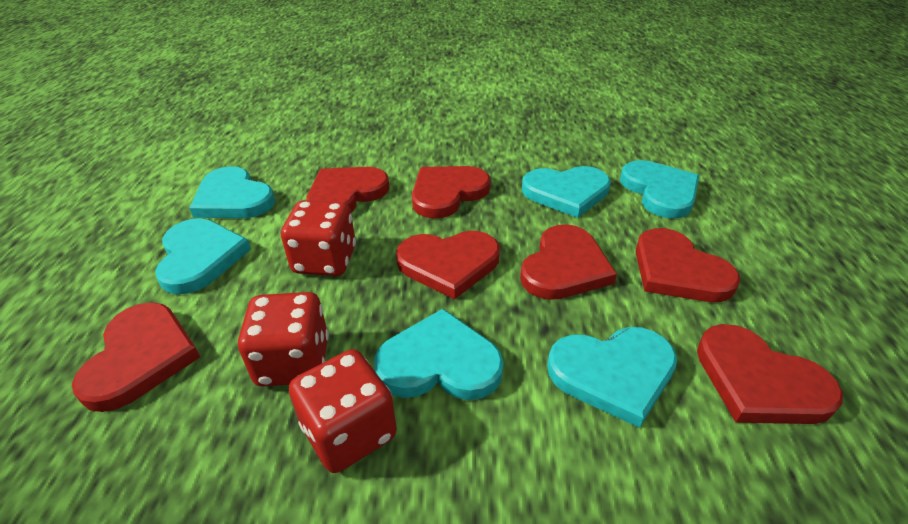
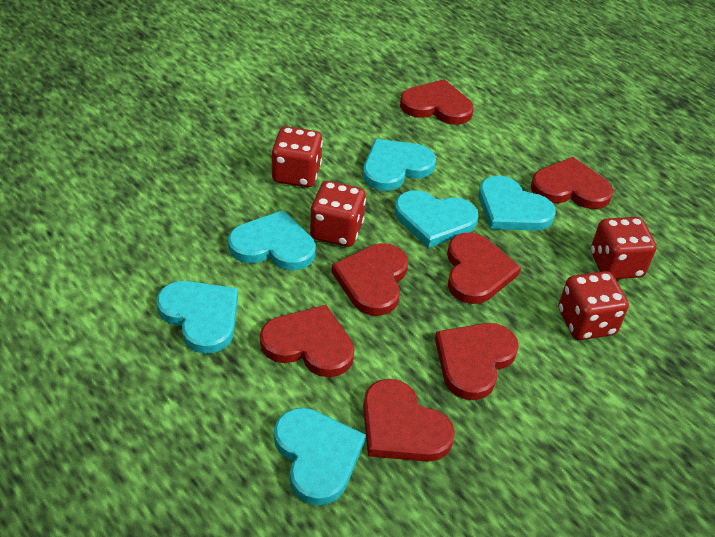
red dice: 3 -> 4

